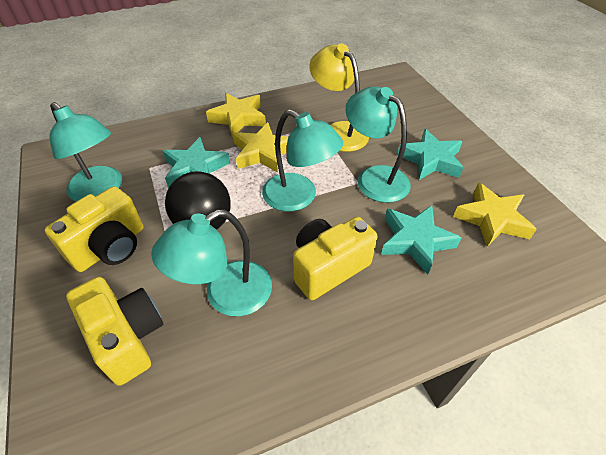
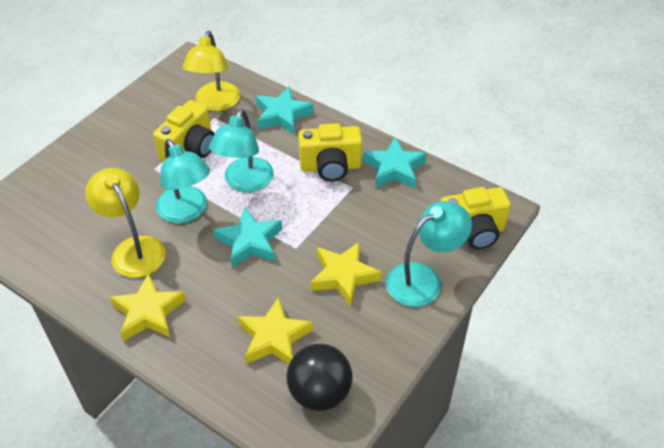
turquoise lamp: 4 -> 3
yellow lamp: 1 -> 2

